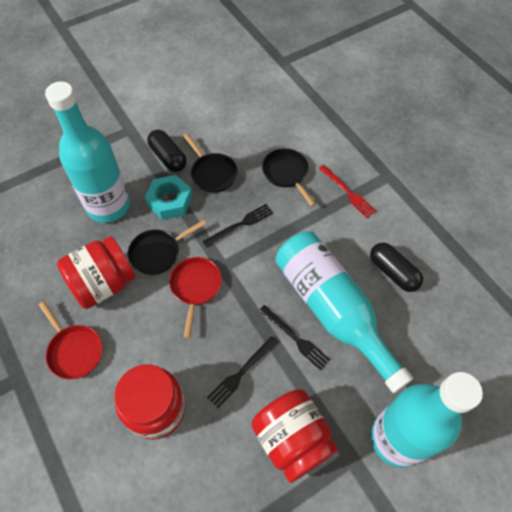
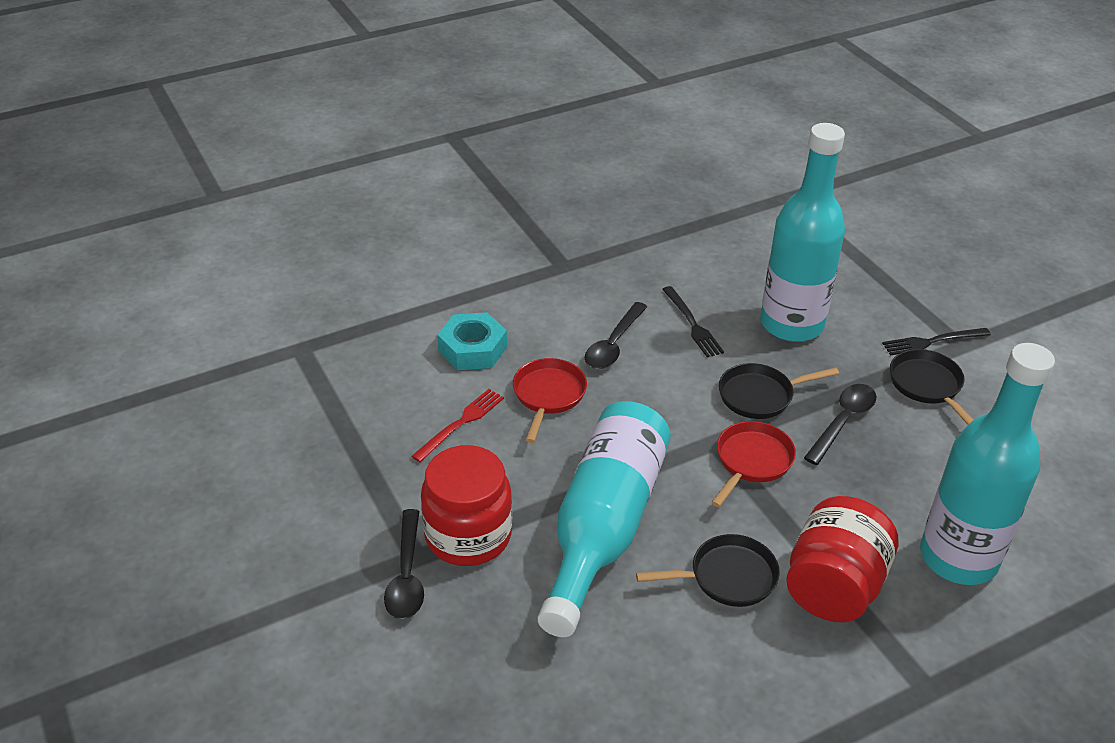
black capsule: 2 -> 0
black fork: 3 -> 2
black spoon: 0 -> 3
red jar: 3 -> 2

